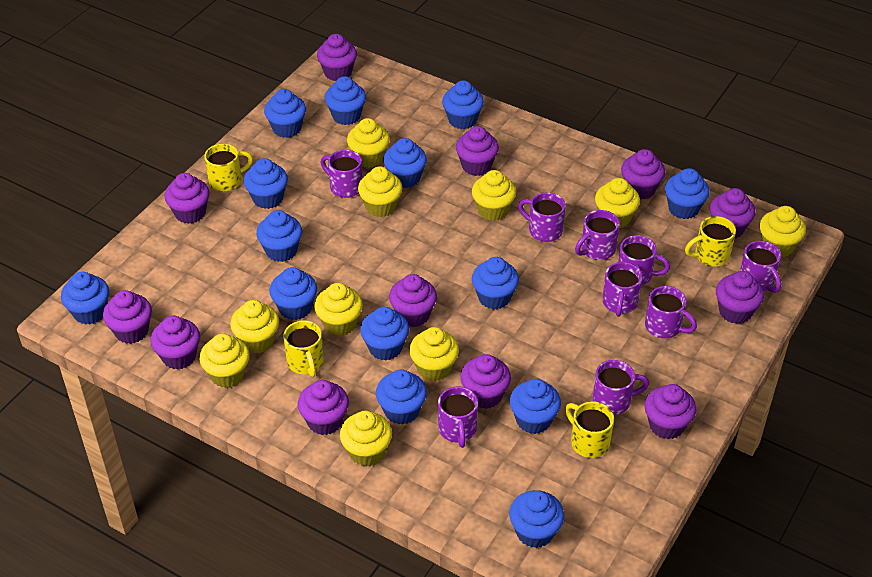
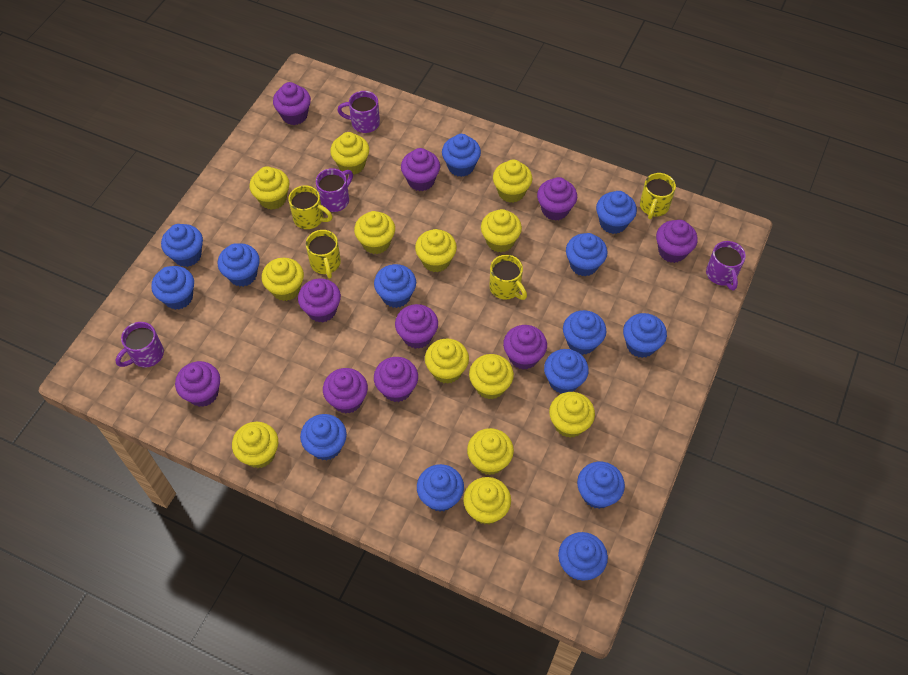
purple cupcake: 12 -> 10
purple mug: 9 -> 4
yellow cupcake: 10 -> 13

